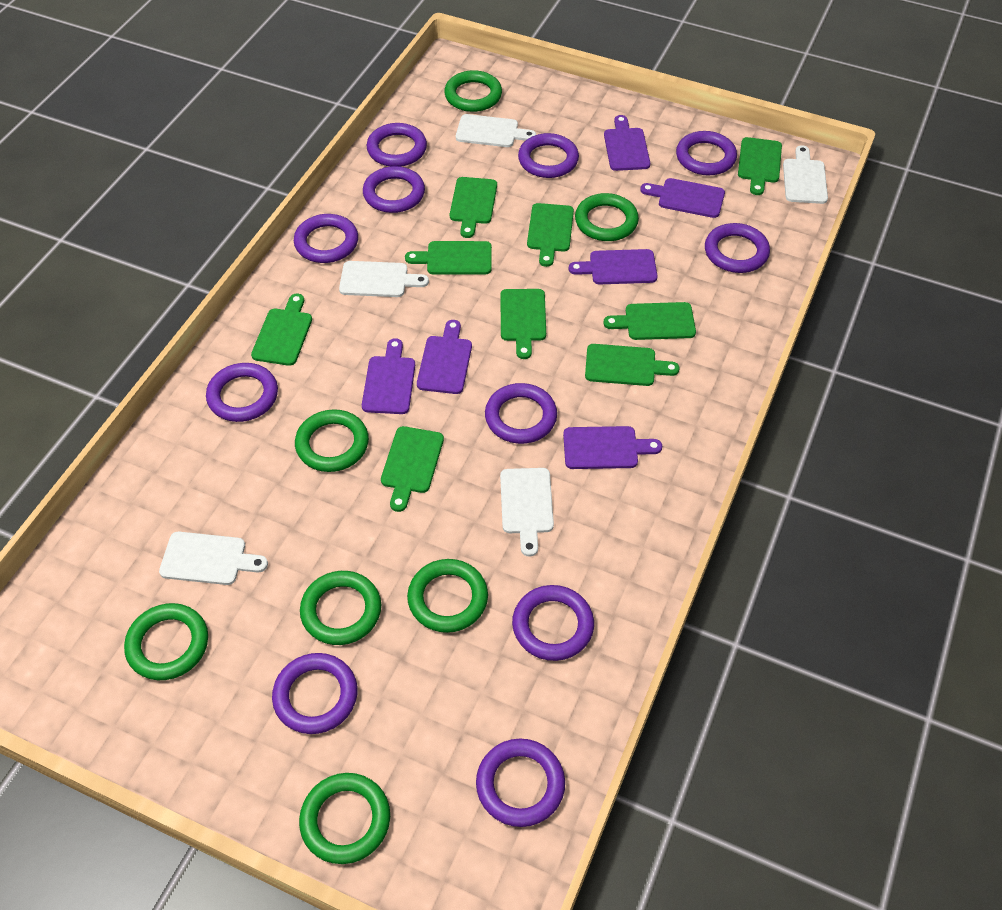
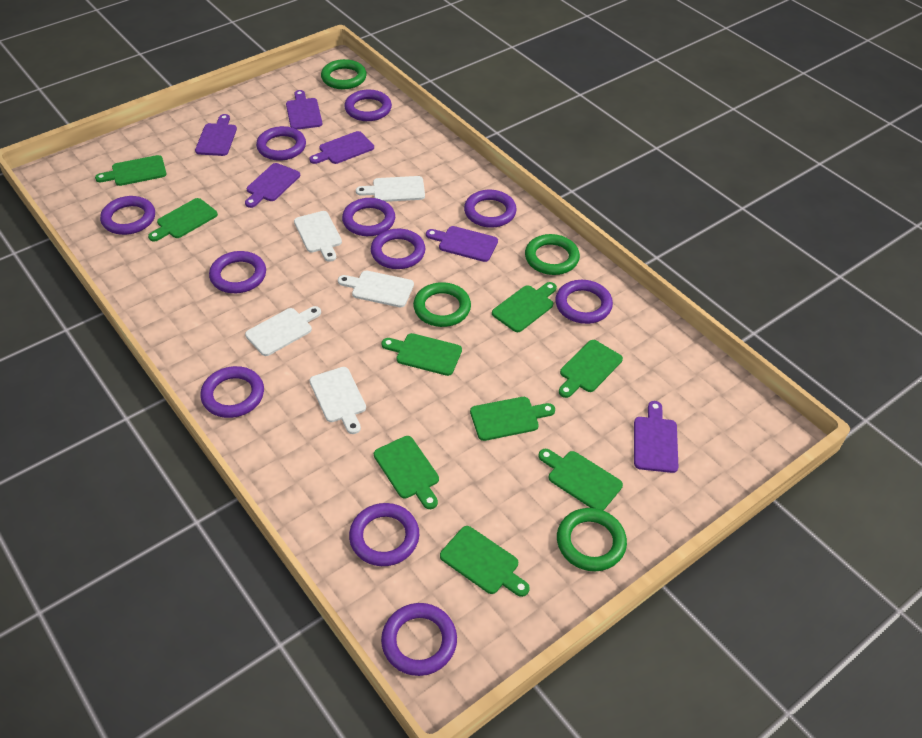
green ring: 7 -> 4

